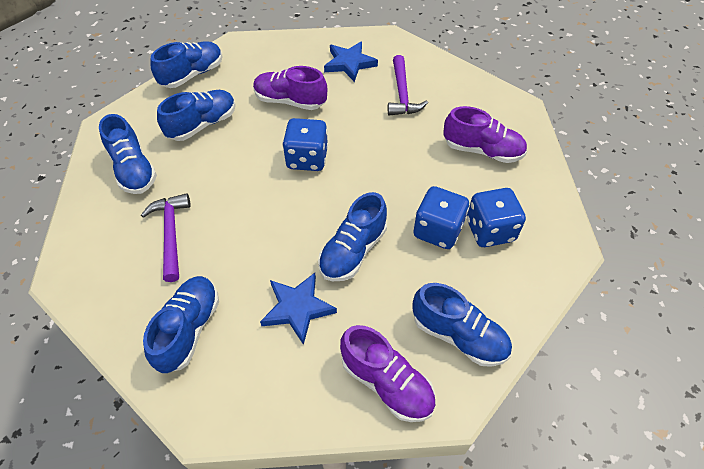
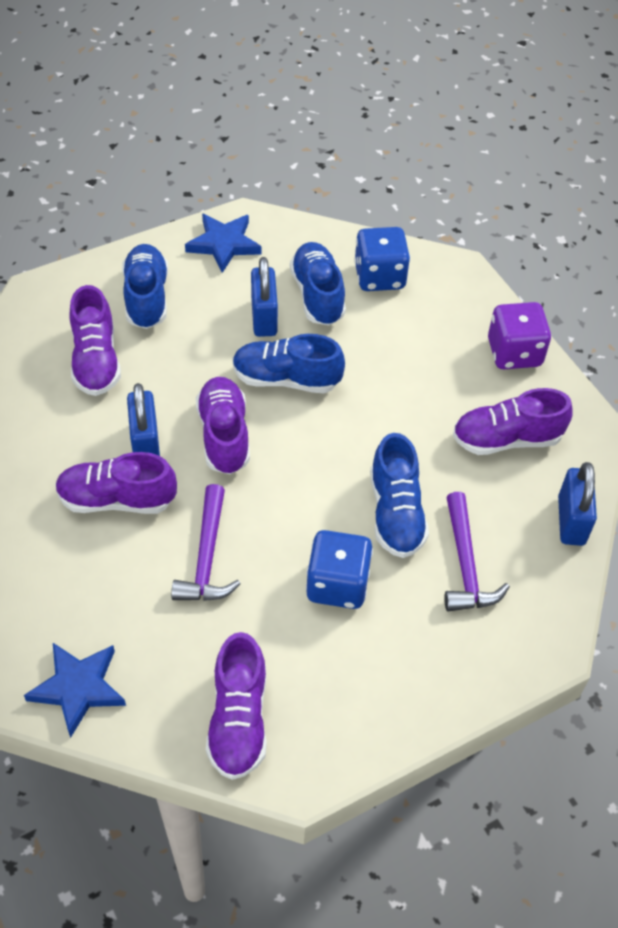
blue dice: 3 -> 2
blue padlock: 0 -> 3
blue shoe: 6 -> 4
purple dice: 0 -> 1
purple shoe: 3 -> 5

